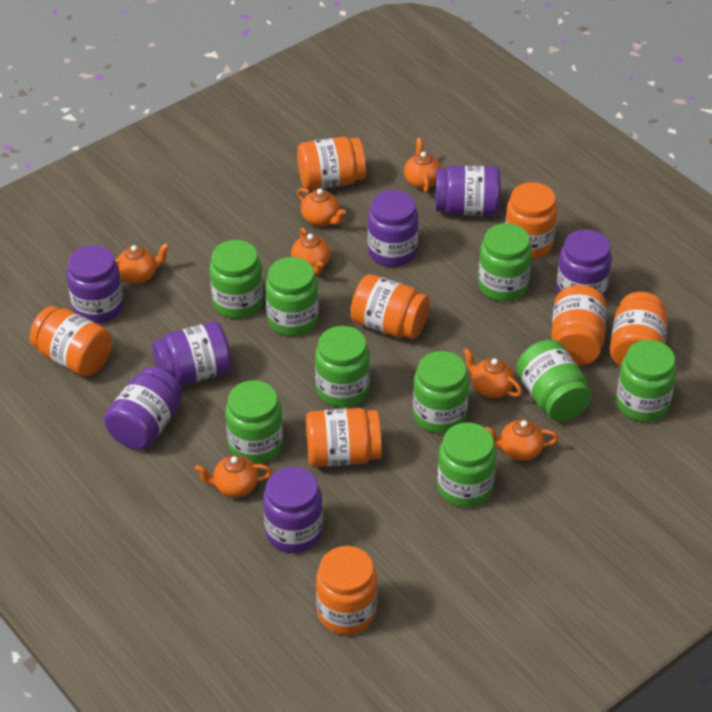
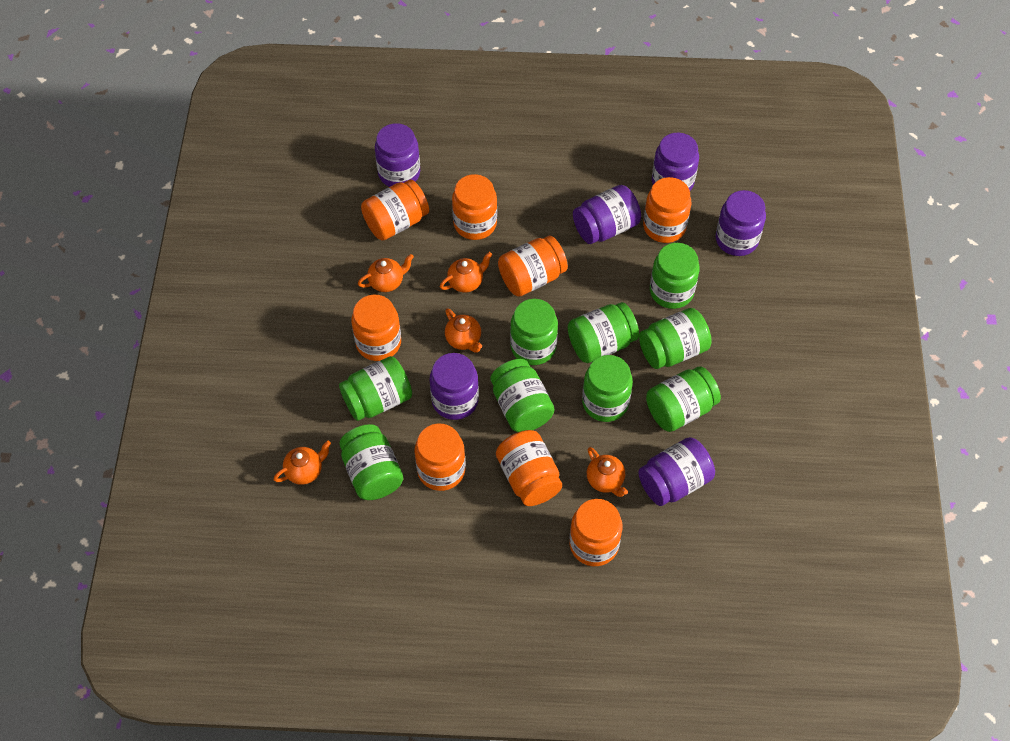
orange teapot: 7 -> 5
purple jar: 7 -> 6

